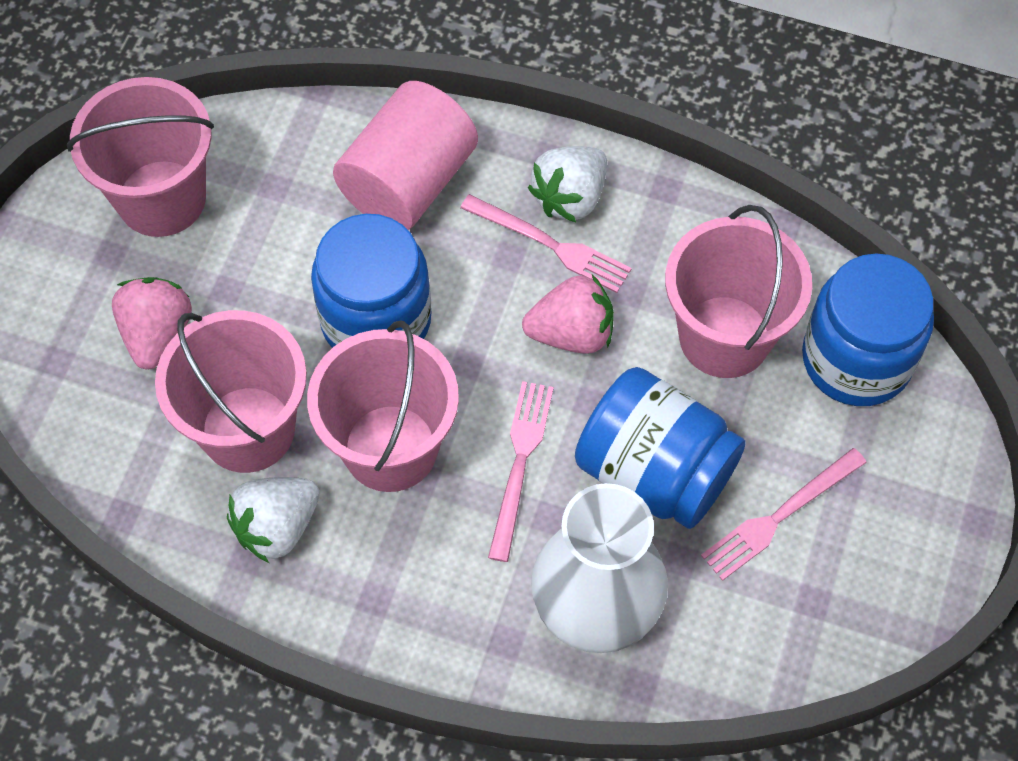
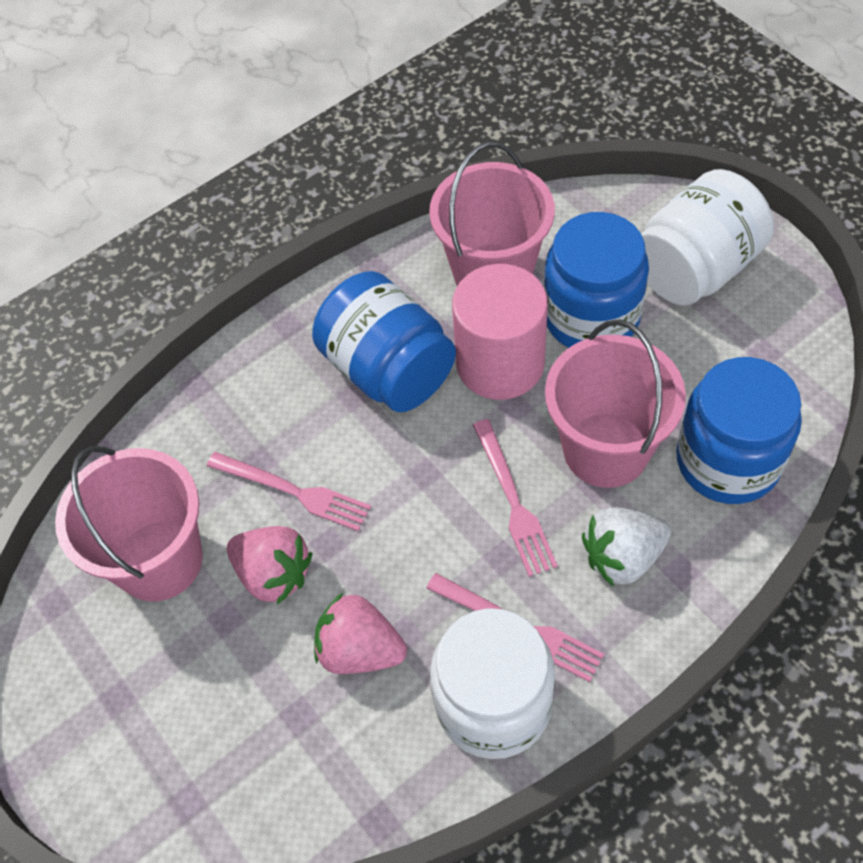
pink bucket: 4 -> 3
white jar: 0 -> 2
white strawberry: 2 -> 1
white vase: 1 -> 0

